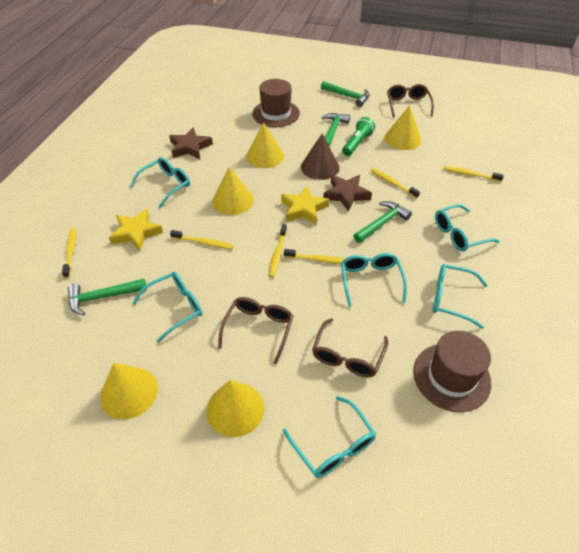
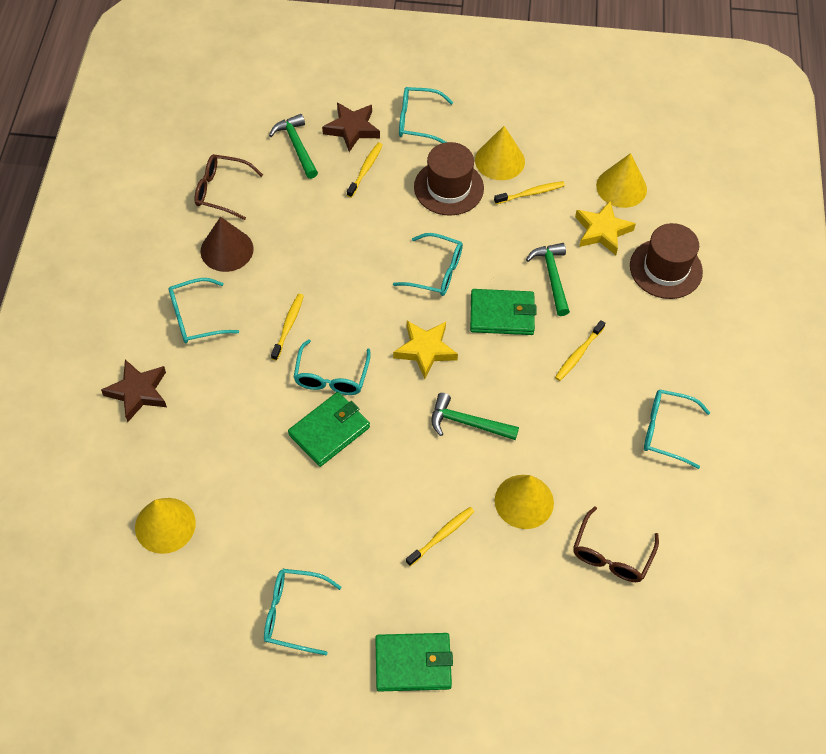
brown glasses: 3 -> 2
green flashlight: 1 -> 0
green hammer: 4 -> 3
green wallet: 0 -> 3
yellow cone: 5 -> 4
yellow toothbrush: 6 -> 5

